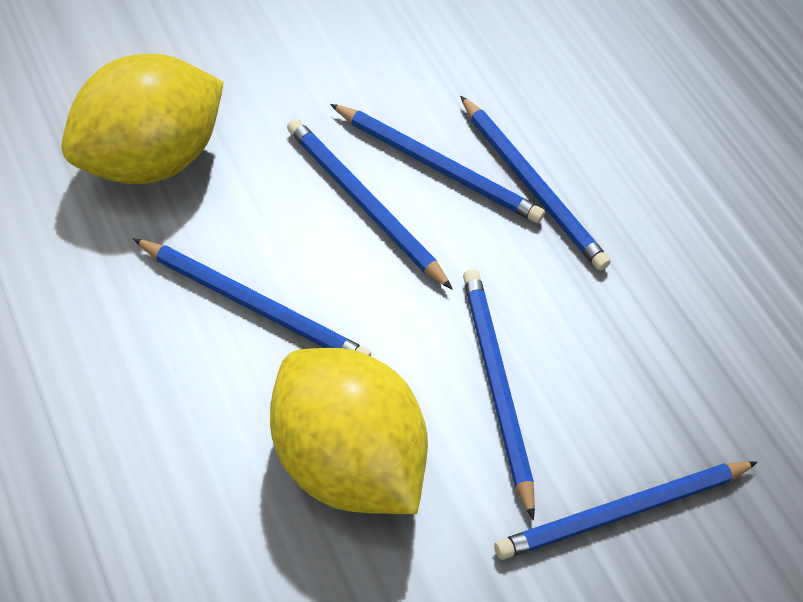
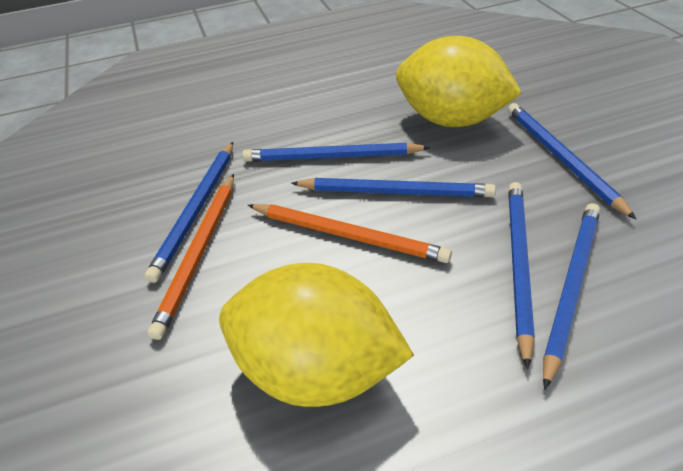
orange pencil: 0 -> 2

